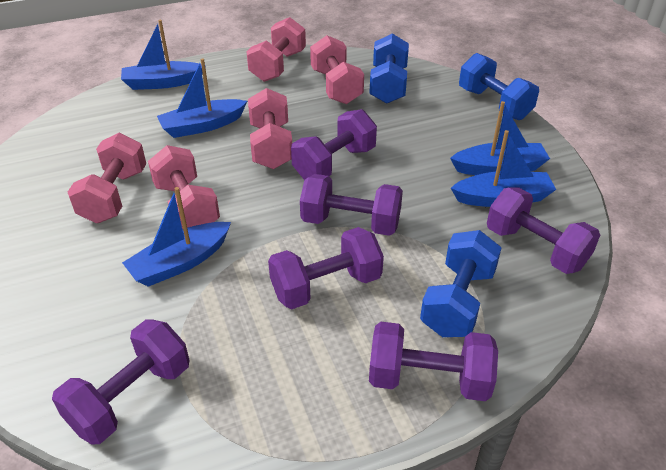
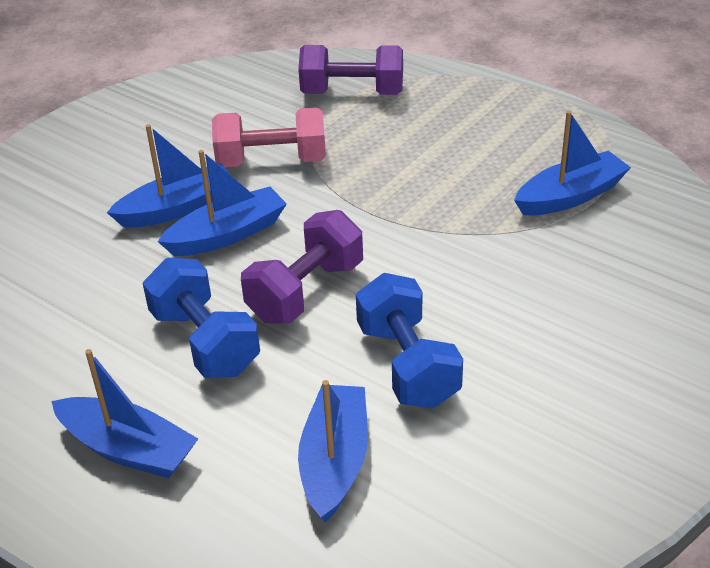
blue dumbbell: 3 -> 2
pink dumbbell: 5 -> 1
purple dumbbell: 6 -> 2

